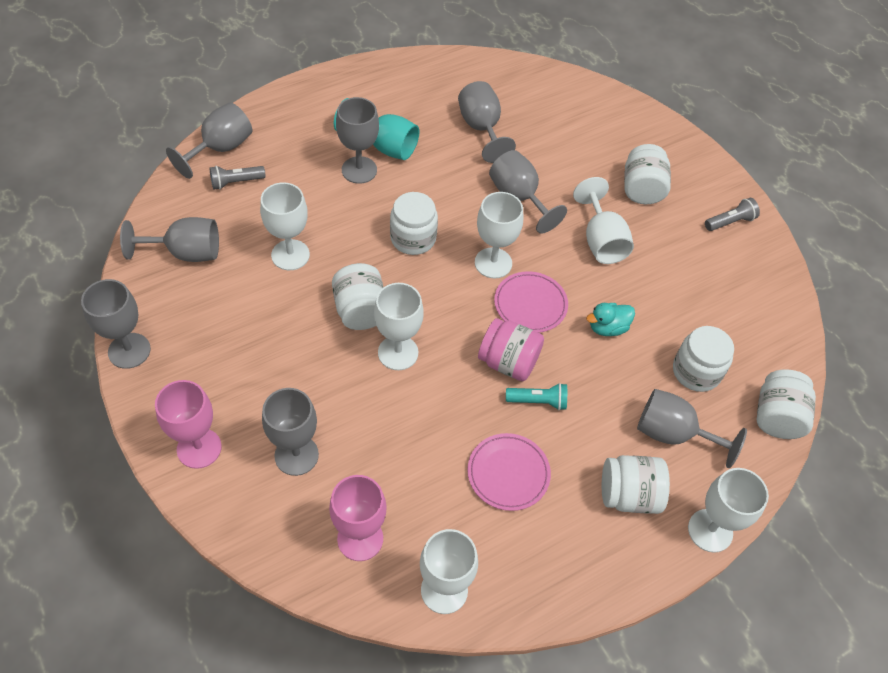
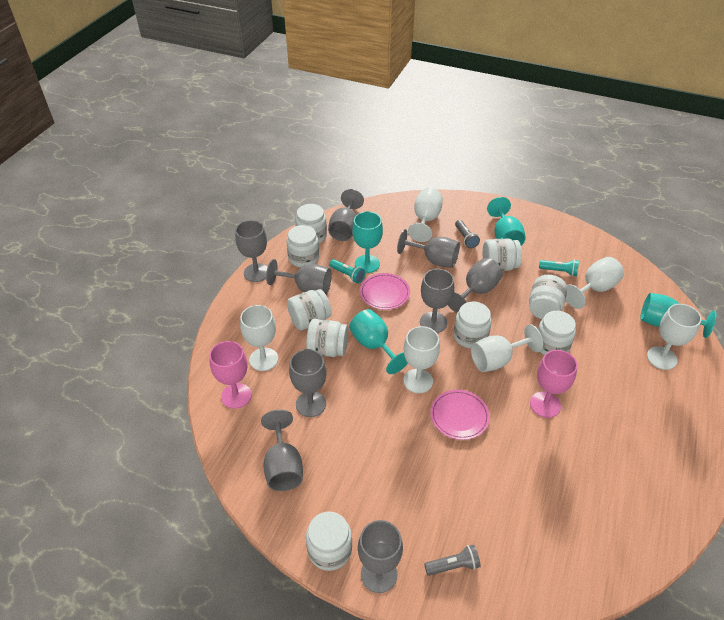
grey goblet: 8 -> 9
pink jar: 1 -> 0
turquoise duck: 1 -> 0
turquoise flashlight: 1 -> 2
turquoise goblet: 1 -> 4
white jar: 6 -> 9

